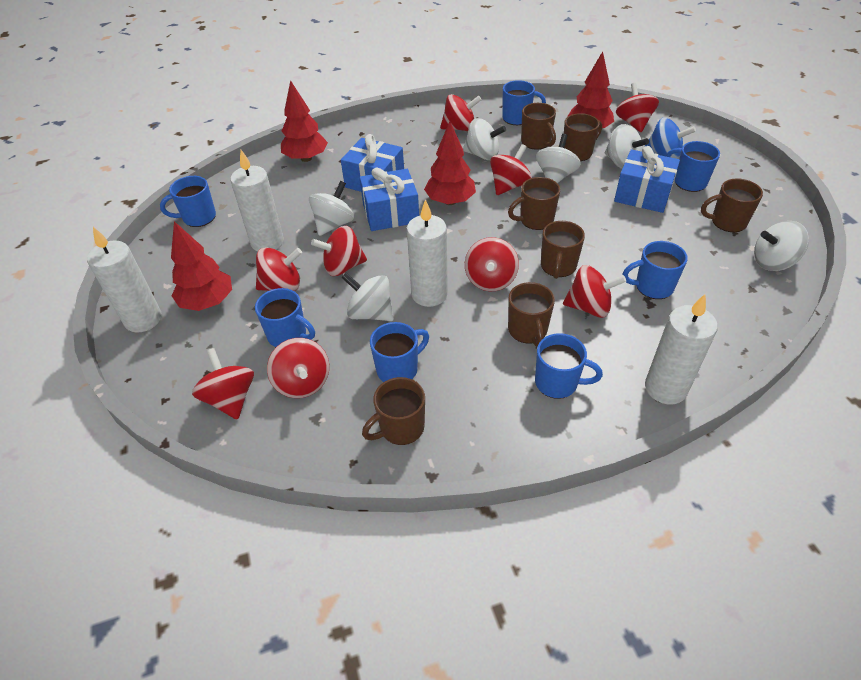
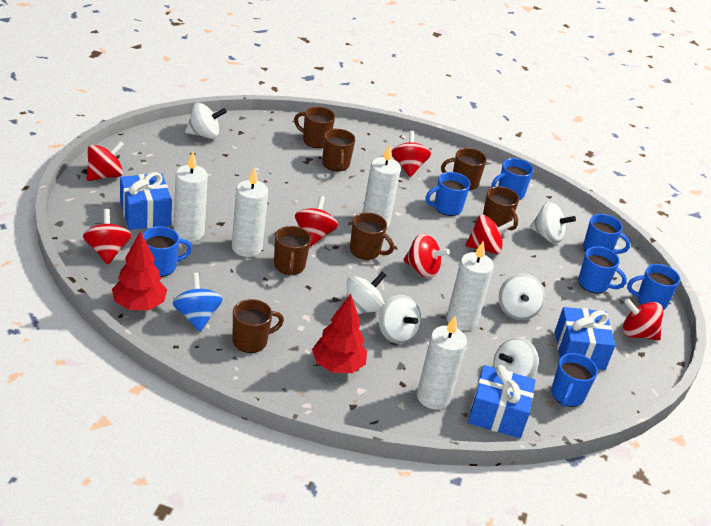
red spinning top: 9 -> 7
red tree: 4 -> 2
white candle: 4 -> 5

